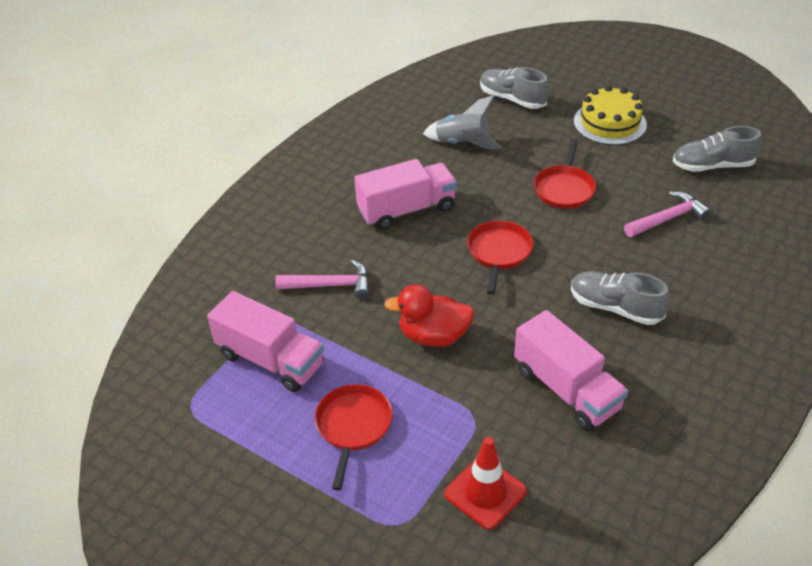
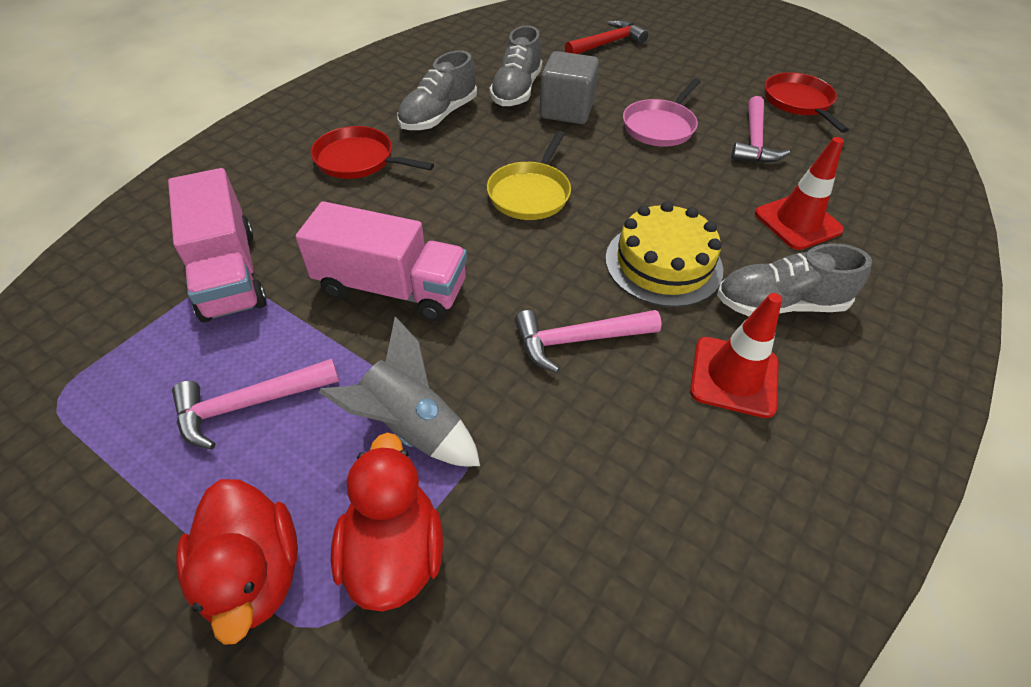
grey cube: 0 -> 1
pink hammer: 2 -> 3
pink pan: 0 -> 1
pink truck: 3 -> 2
red duck: 1 -> 2
red hammer: 0 -> 1
red pan: 3 -> 2
red traffic cone: 1 -> 2
yellow pan: 0 -> 1

